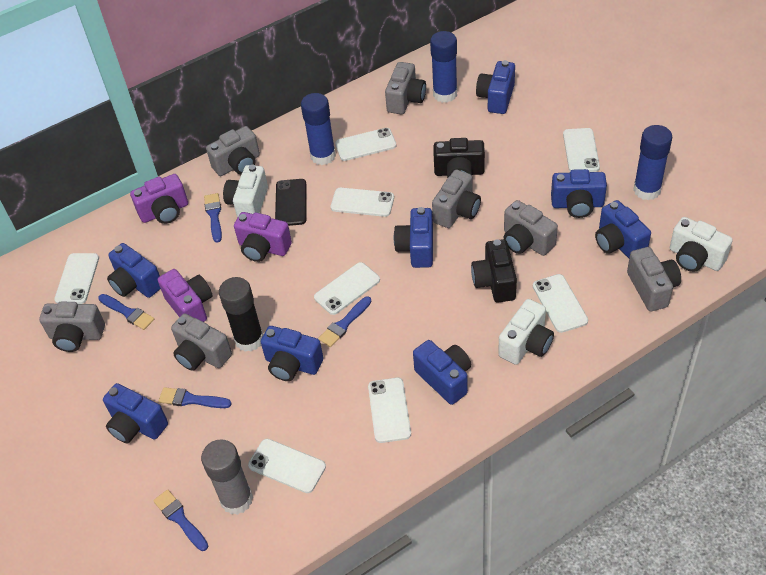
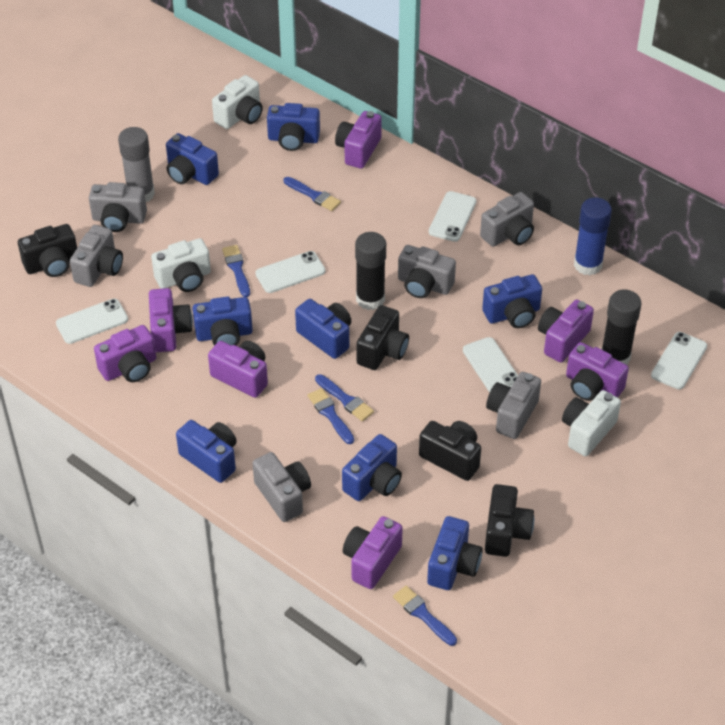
black camera: 2 -> 4
black glue stick: 1 -> 2
black phone: 1 -> 0
blue glue stick: 3 -> 1
grey camera: 7 -> 6
purple camera: 3 -> 7
white phone: 8 -> 5

